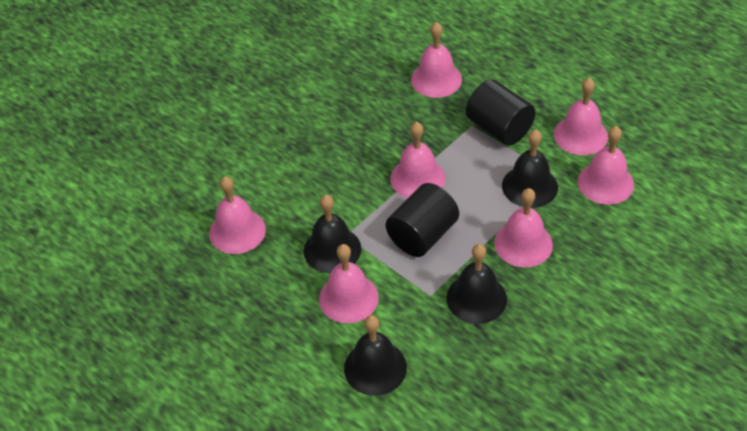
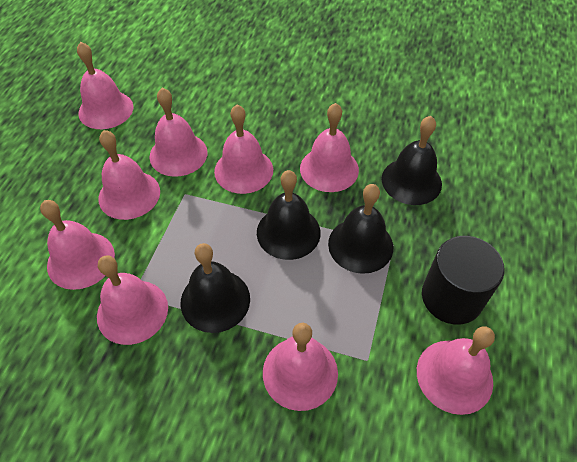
black cylinder: 2 -> 1
pink bell: 7 -> 9

